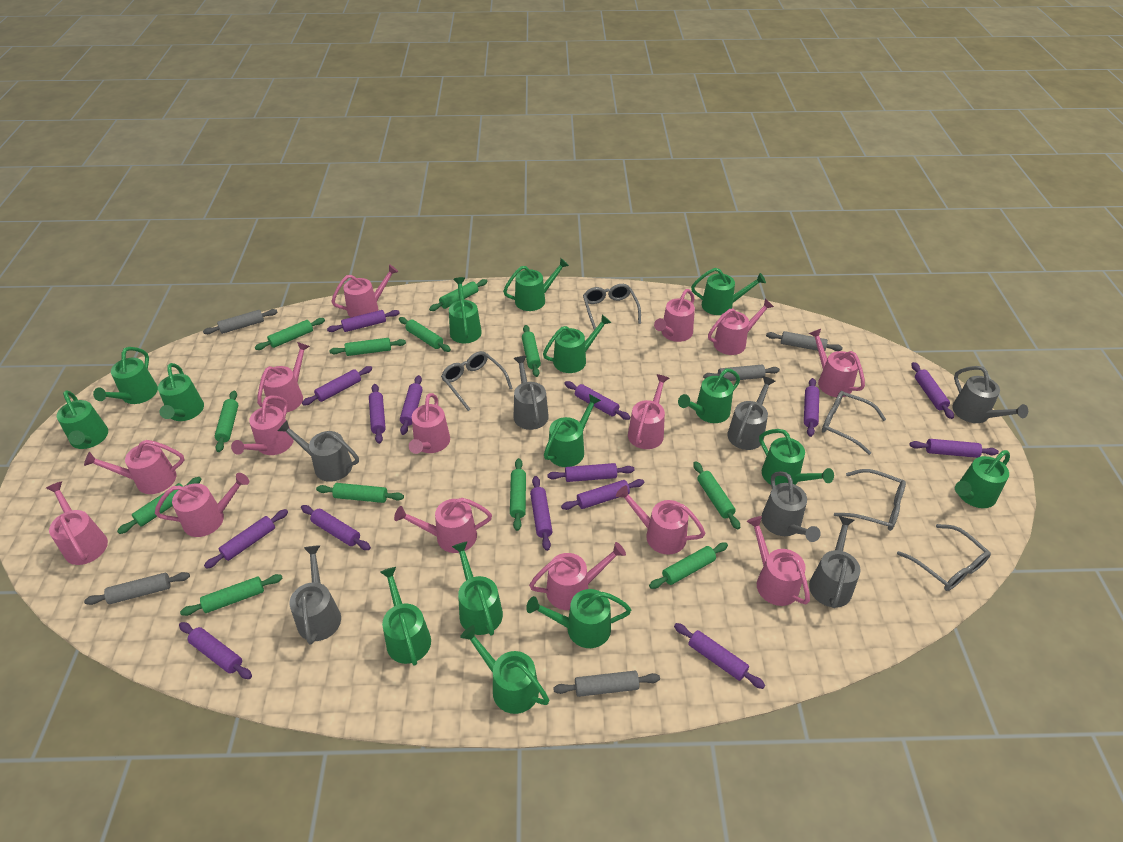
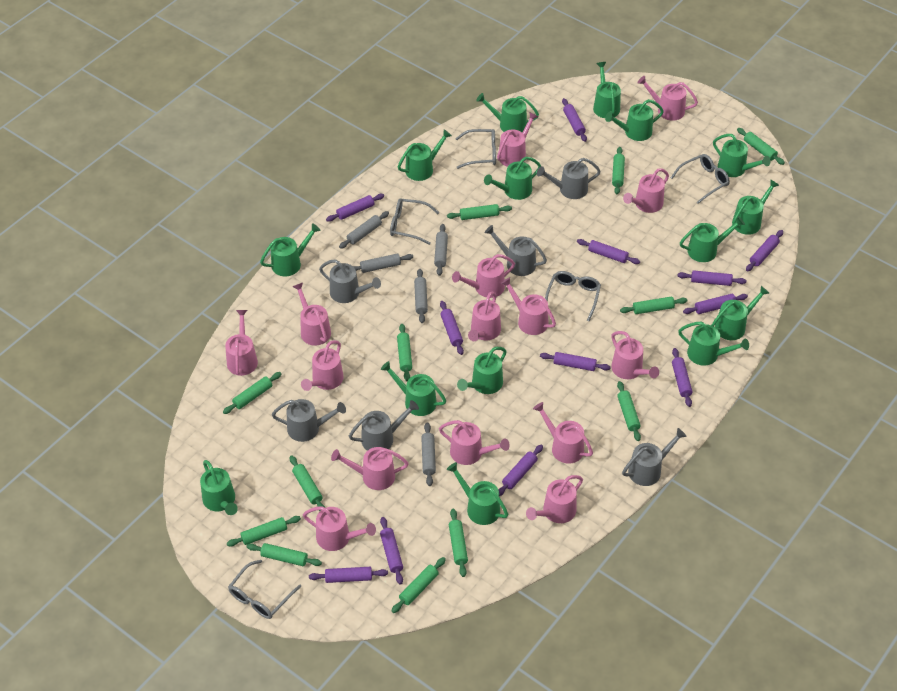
grey watering can: 7 -> 6
purple rolling pin: 15 -> 12

